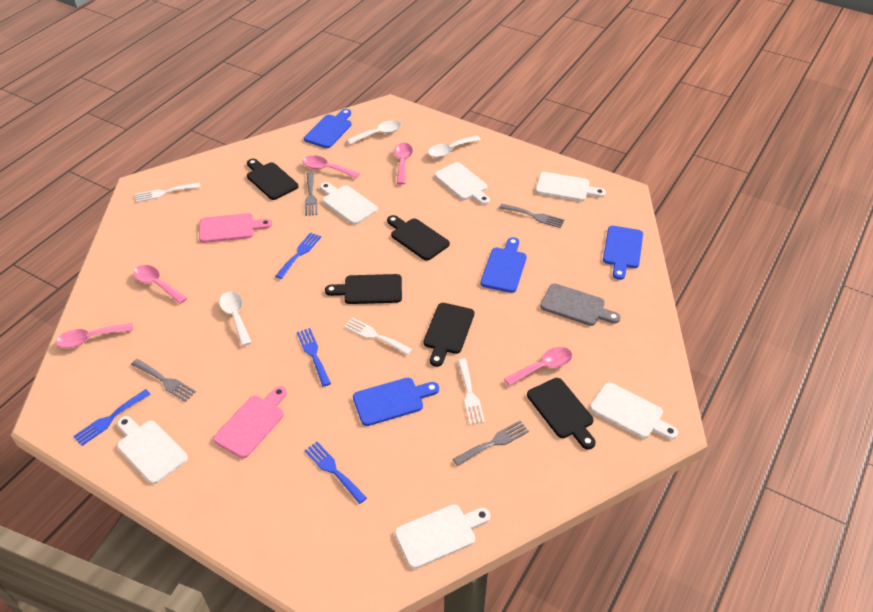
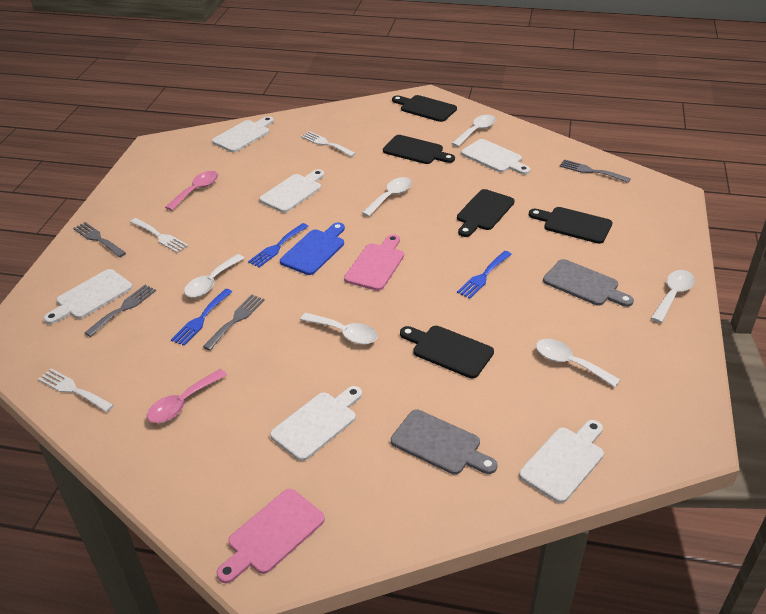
blue cutting board: 4 -> 1
blue fork: 4 -> 3
grey cutting board: 1 -> 2
pink spoon: 5 -> 2
white spoon: 3 -> 6

